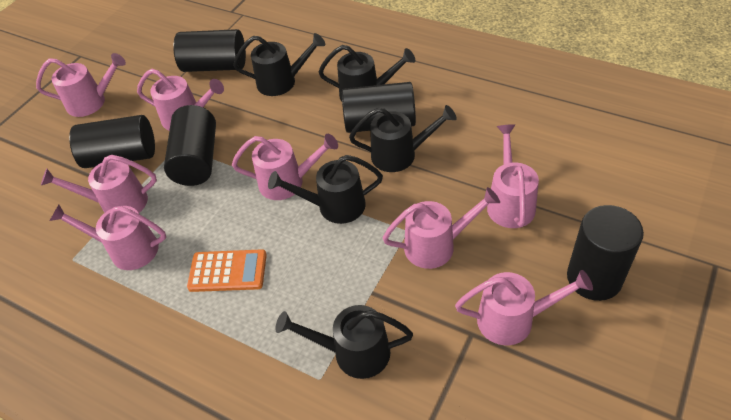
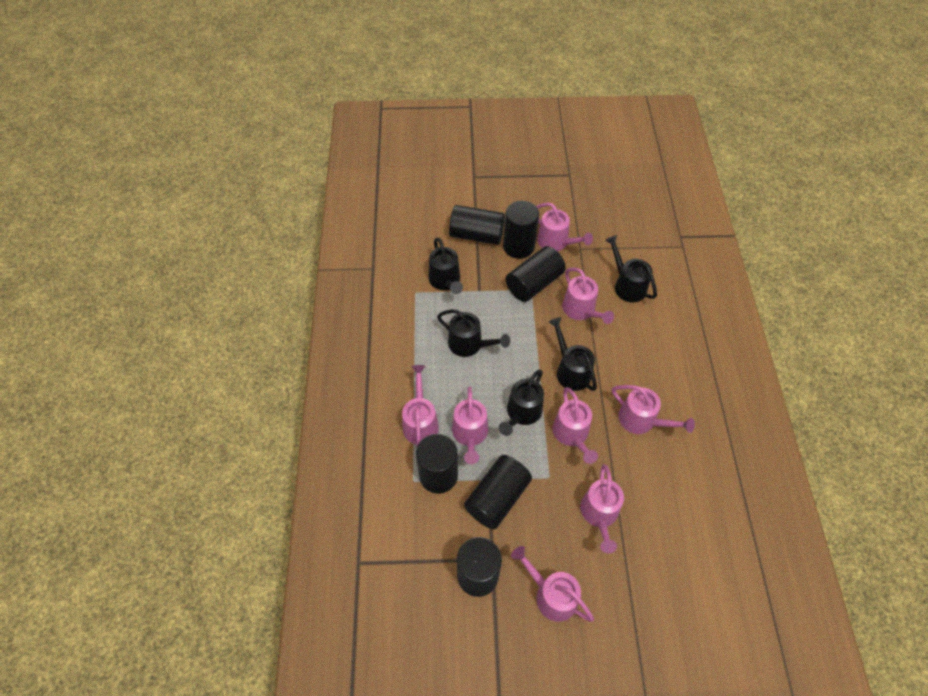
black cylinder: 5 -> 6
orange calculator: 1 -> 0

